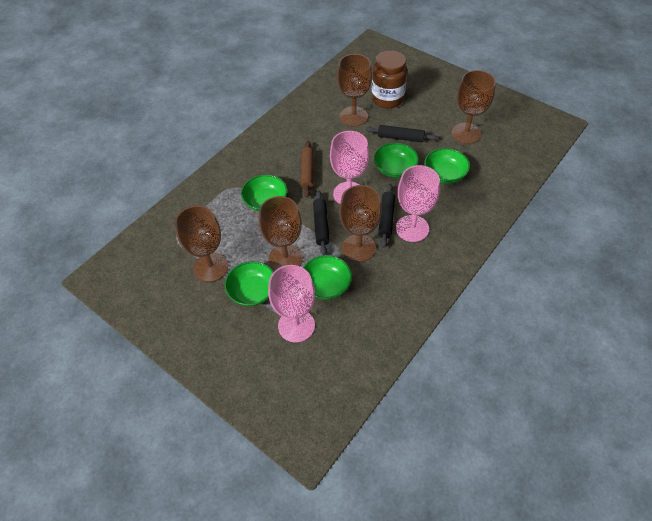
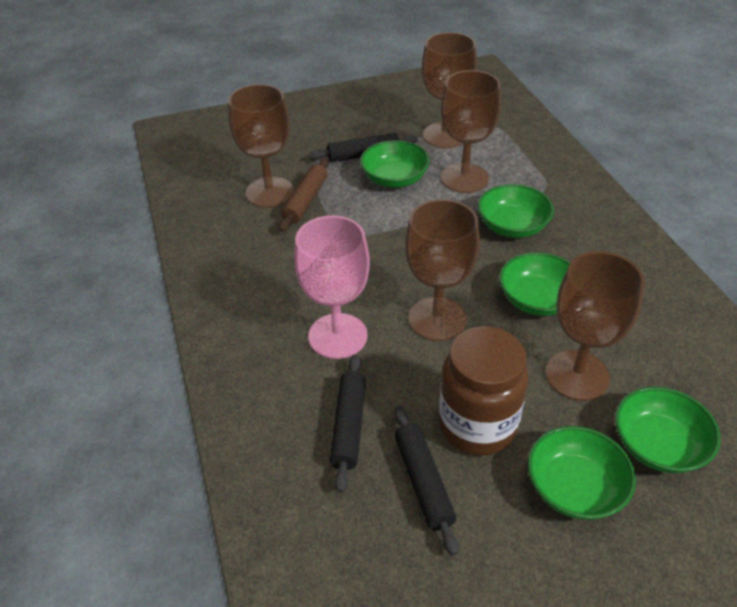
pink goblet: 3 -> 1

